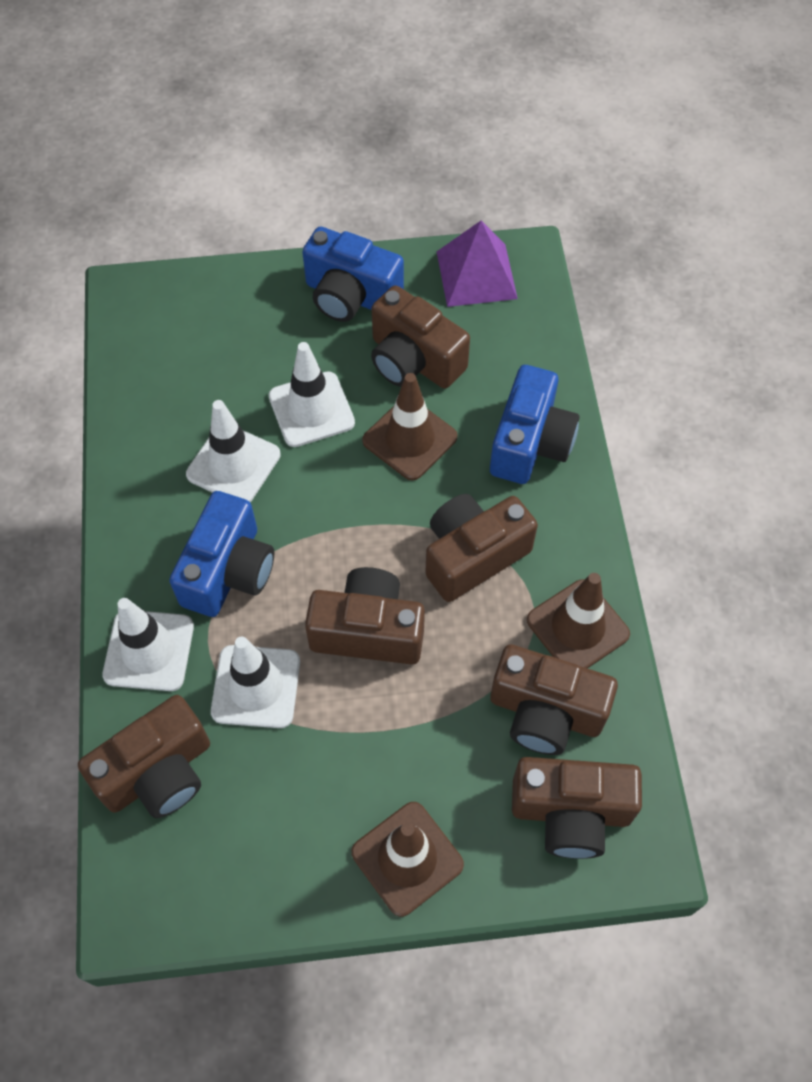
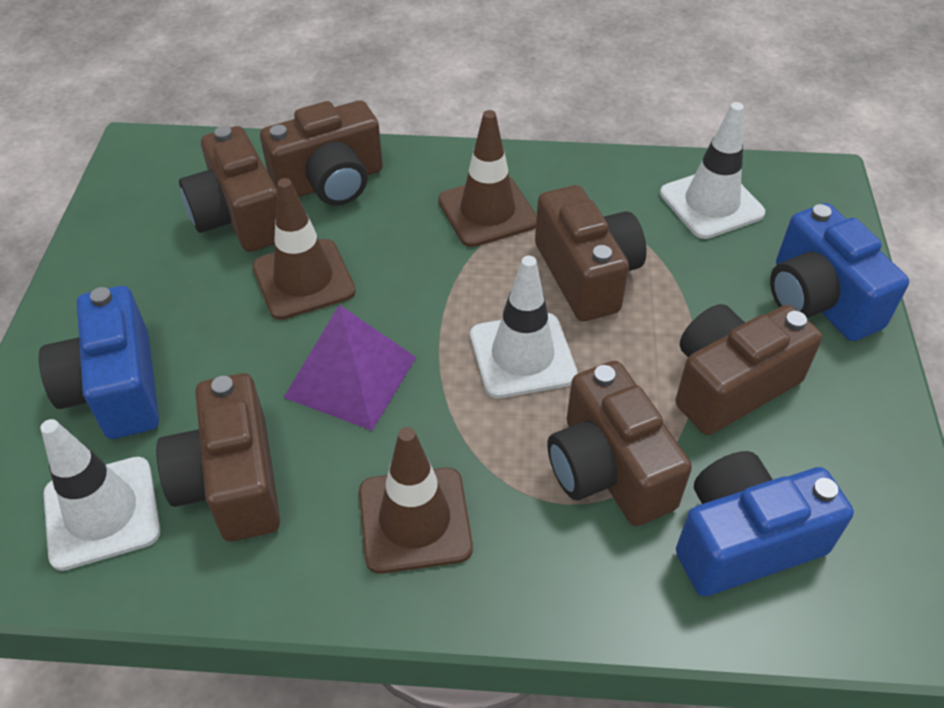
white traffic cone: 4 -> 3

